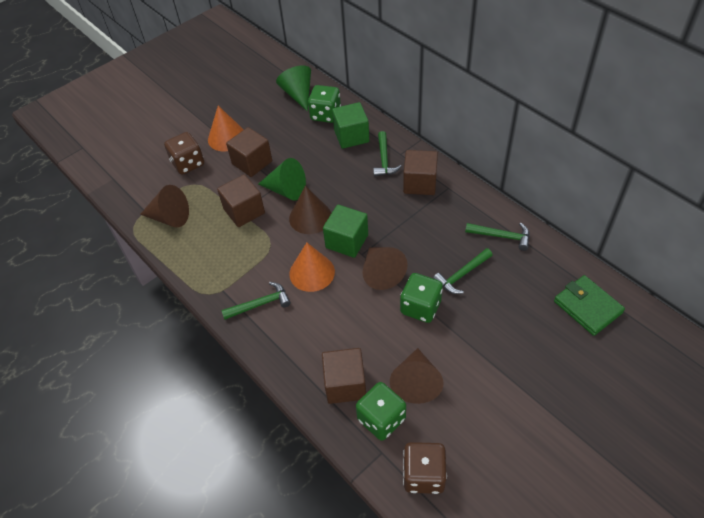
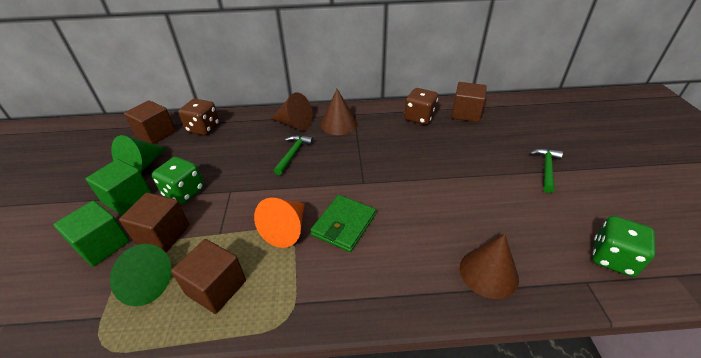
brown cone: 4 -> 3
green dice: 3 -> 2
green hammer: 4 -> 2
orange cone: 2 -> 1

